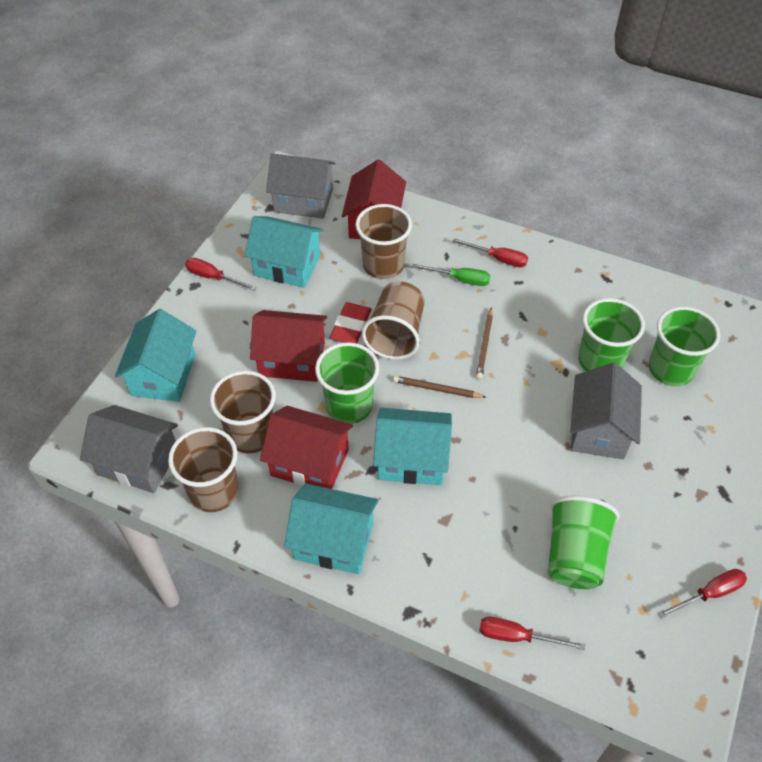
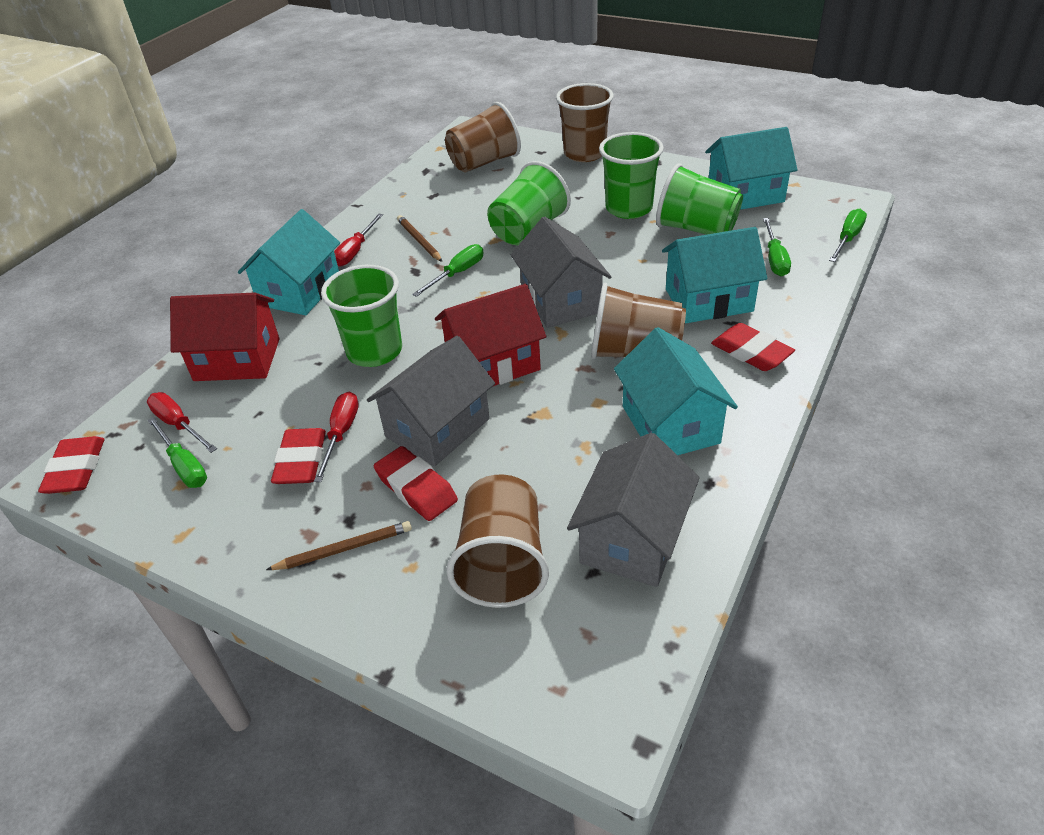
green screwdriver: 1 -> 4
red eraser: 1 -> 4
red house: 3 -> 2
red screwdriver: 4 -> 3

